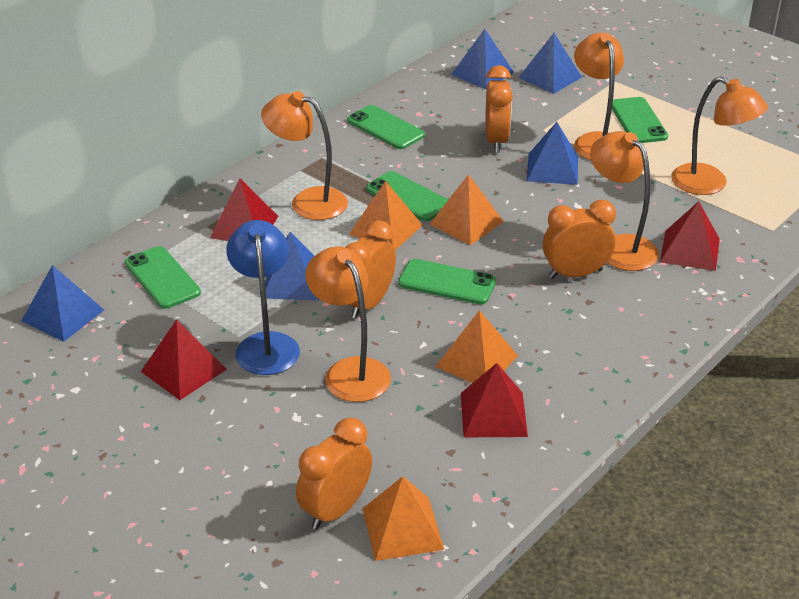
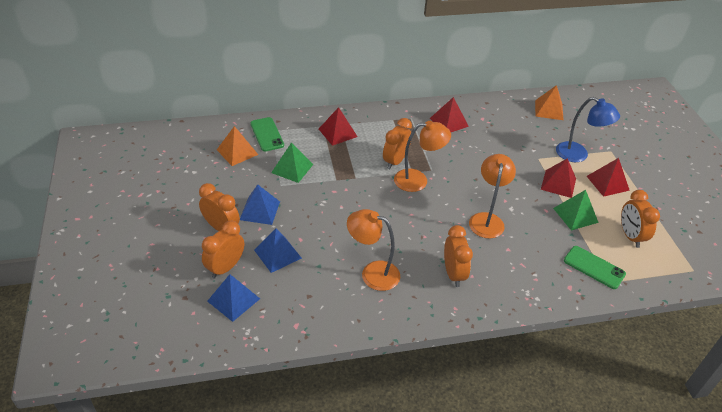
blue pyramid: 5 -> 3
green phone: 5 -> 2
green pyramid: 0 -> 2
orange clock: 4 -> 5
orange lamp: 5 -> 3
orange pyramid: 4 -> 2

